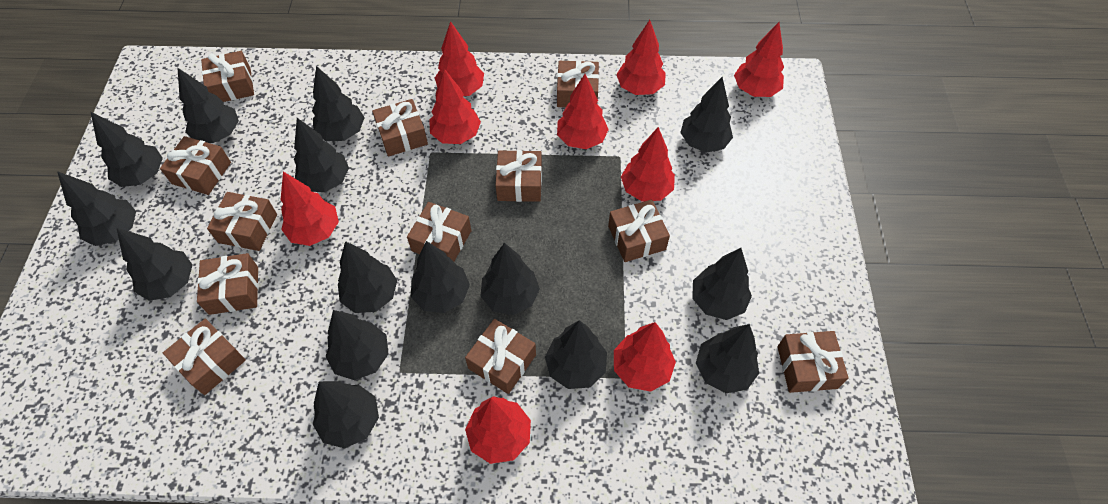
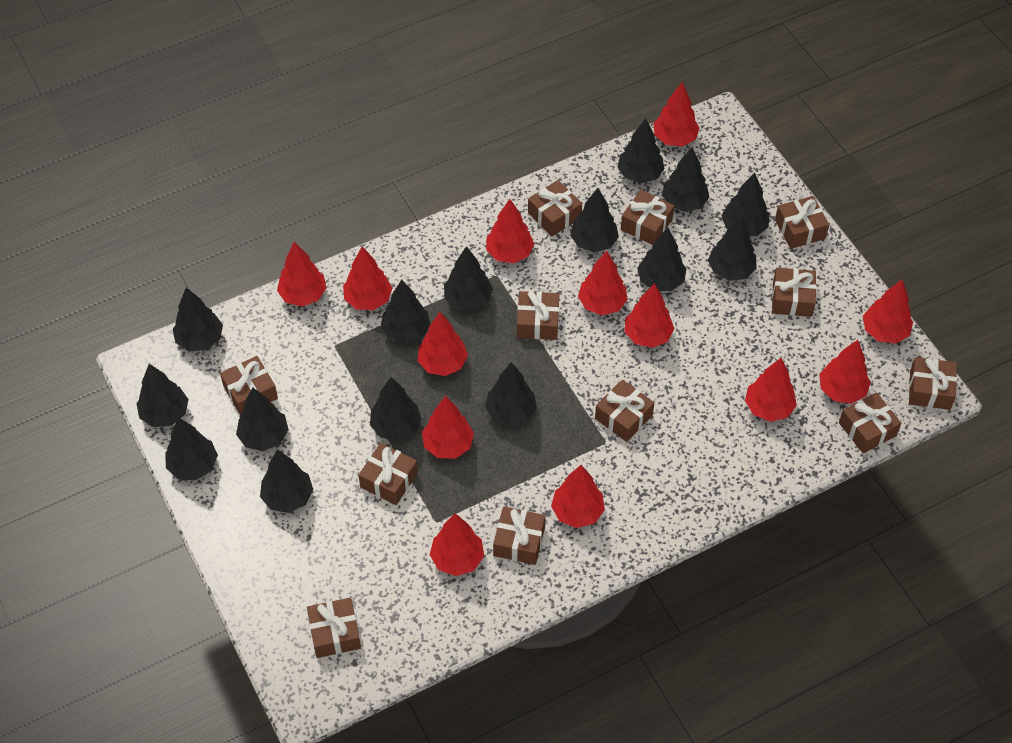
red tree: 9 -> 13

